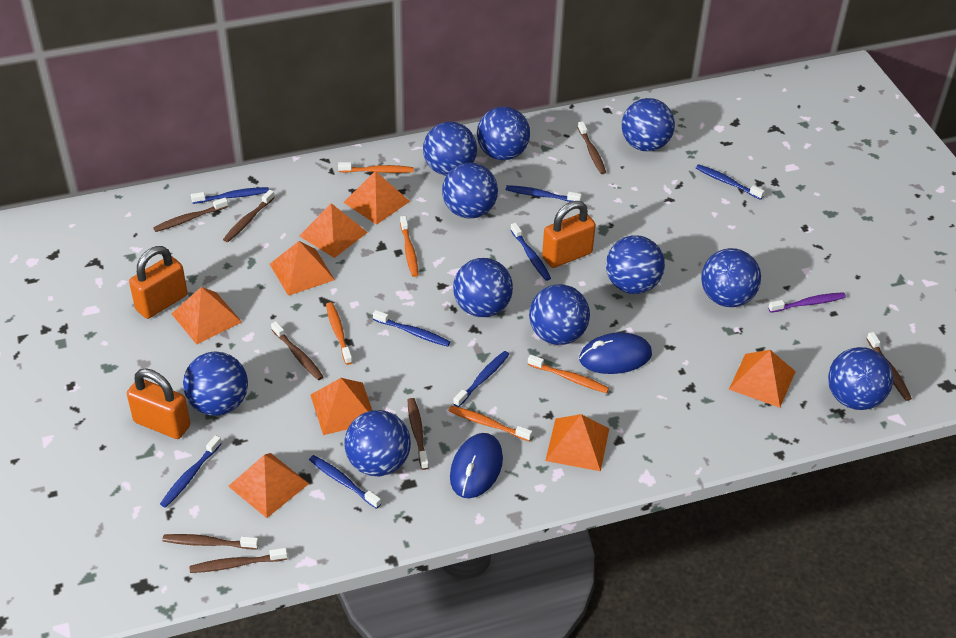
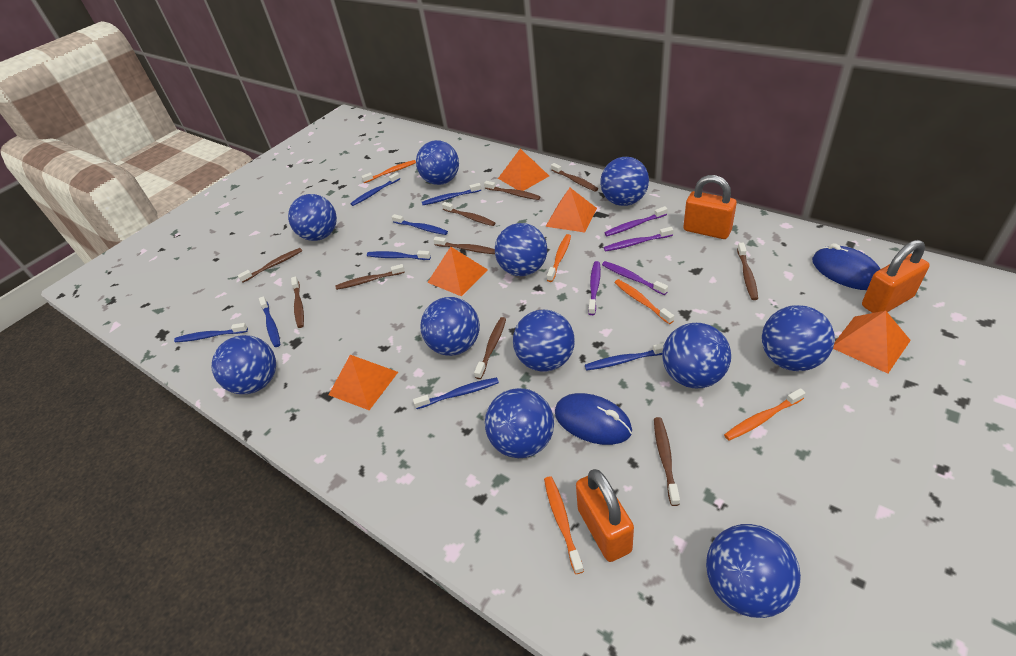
brown toothbrush: 8 -> 10
orange pyramid: 8 -> 5
purple toothbrush: 1 -> 4

